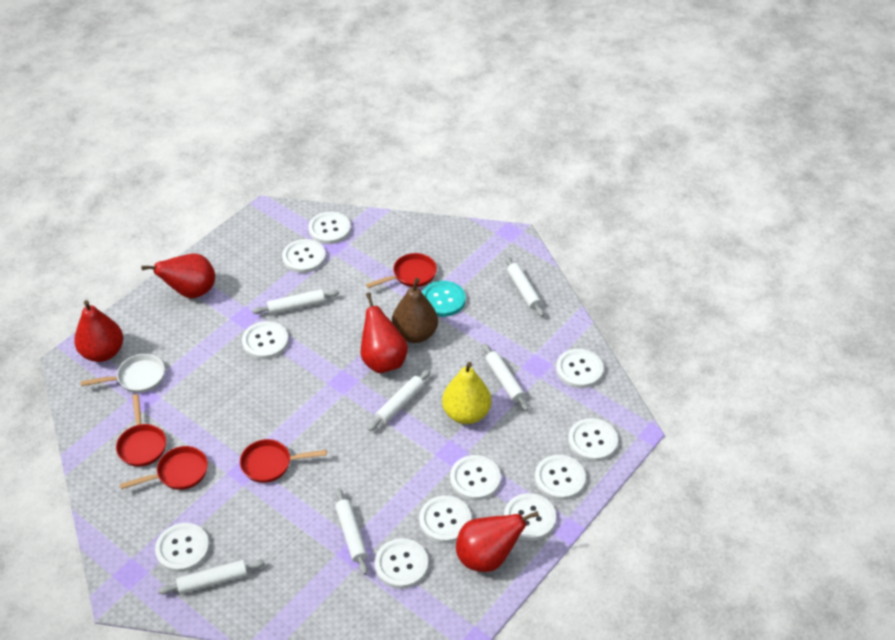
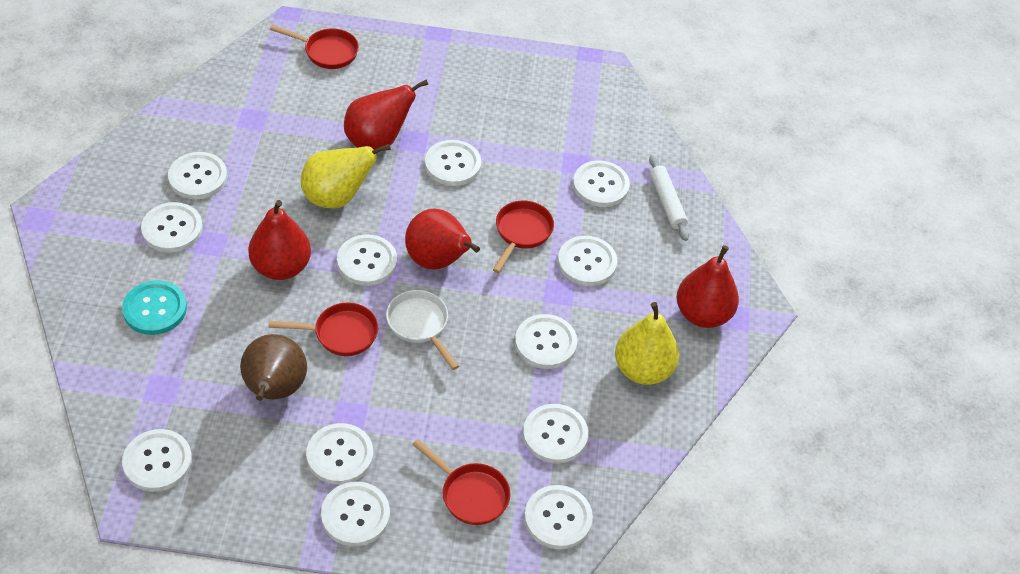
white button: 11 -> 12
white rolling pin: 6 -> 1
yellow pear: 1 -> 2

